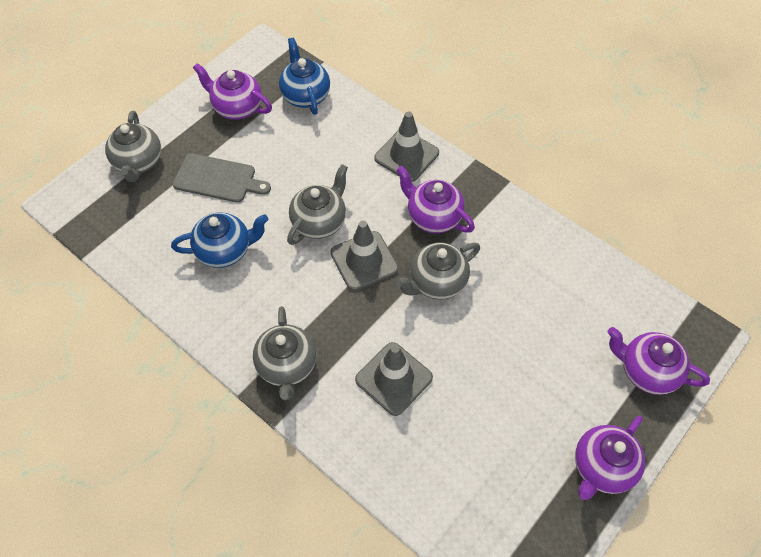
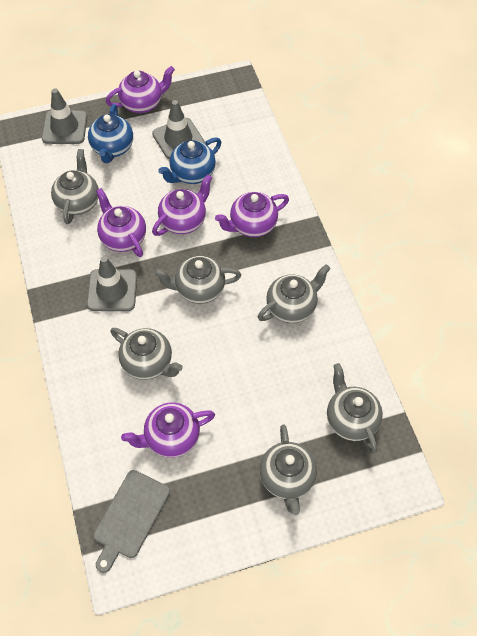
grey teapot: 4 -> 6
purple teapot: 4 -> 5

